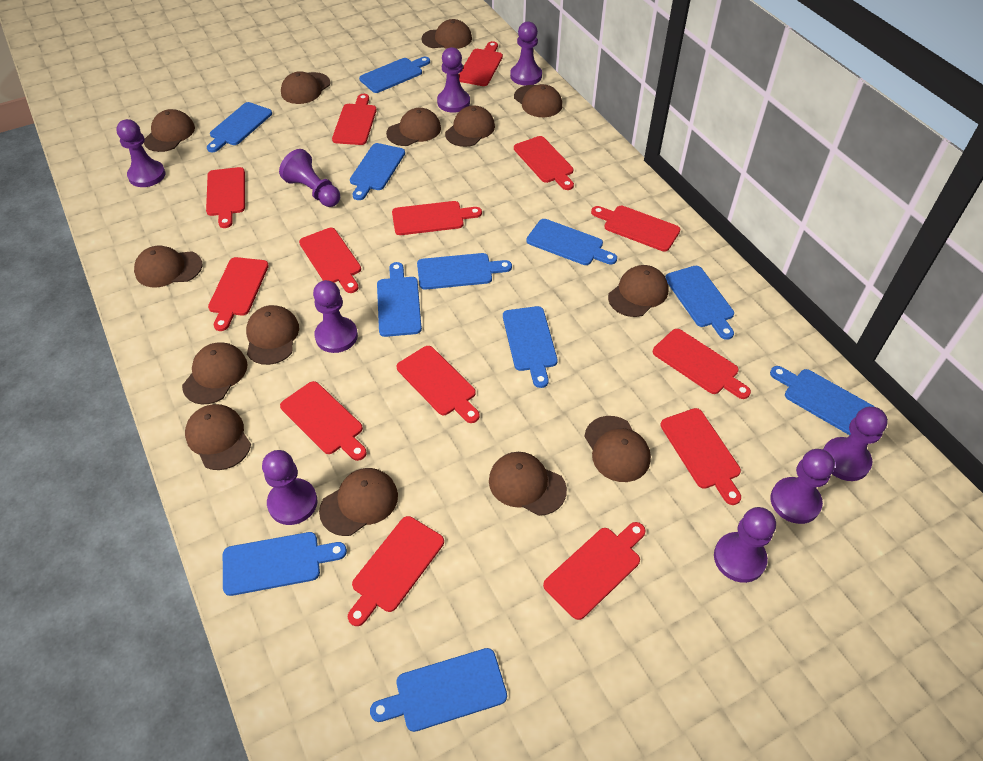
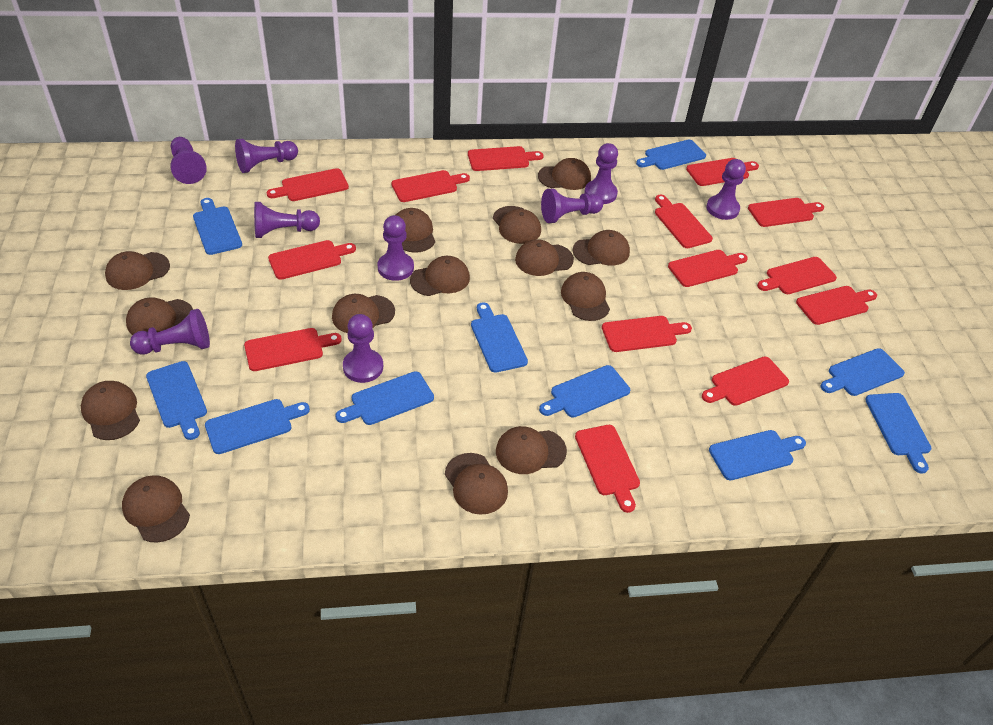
blue cutting board: 11 -> 10

